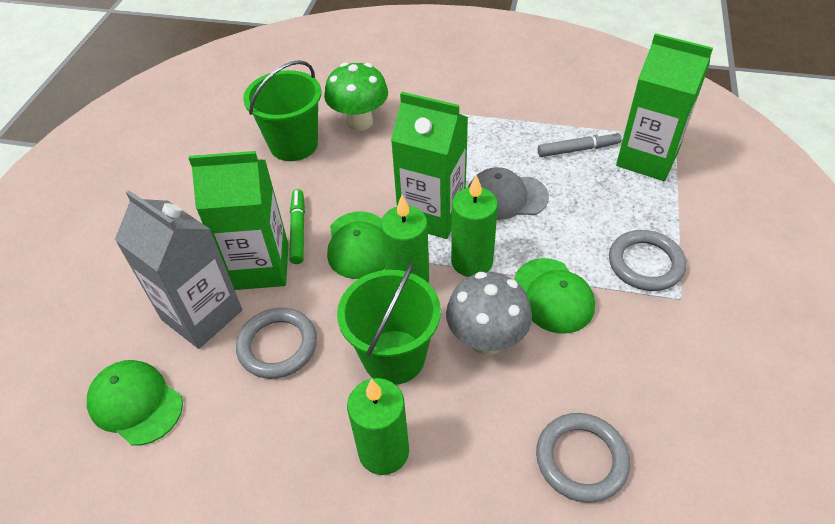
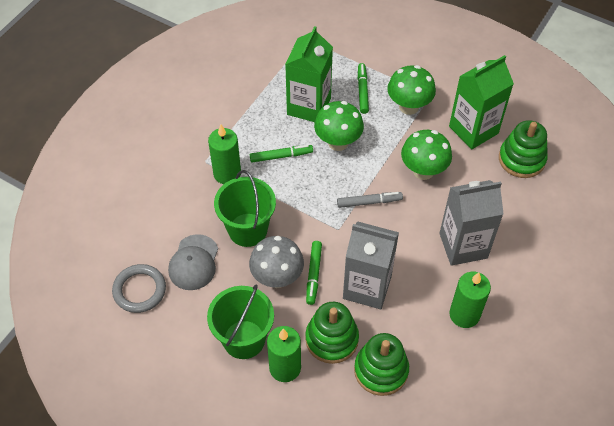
green cap: 3 -> 0
green carton: 3 -> 2
green marker: 1 -> 3
green mushroom: 1 -> 3
green stacking toy: 0 -> 3
grey carton: 1 -> 2
grey ring: 3 -> 1

